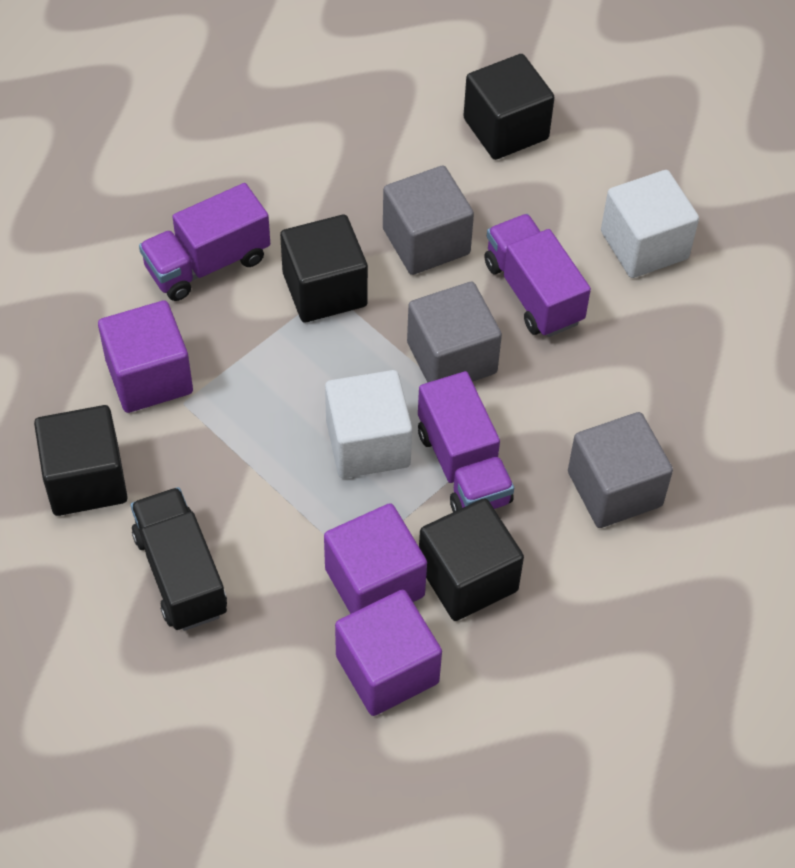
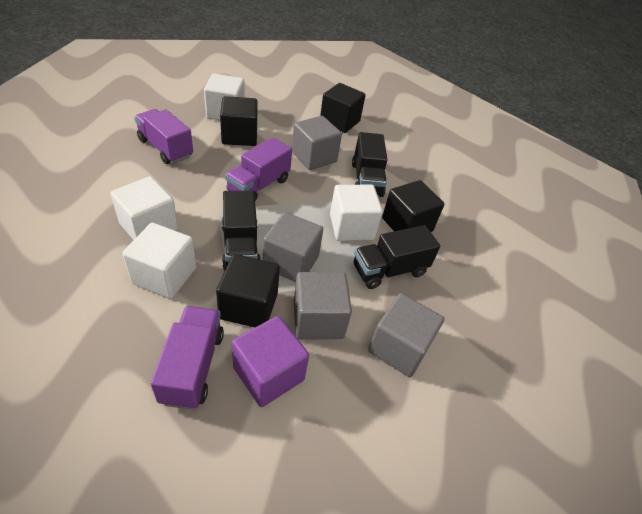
black truck: 1 -> 3
grey cube: 3 -> 4
purple cube: 3 -> 1
white cube: 2 -> 4

